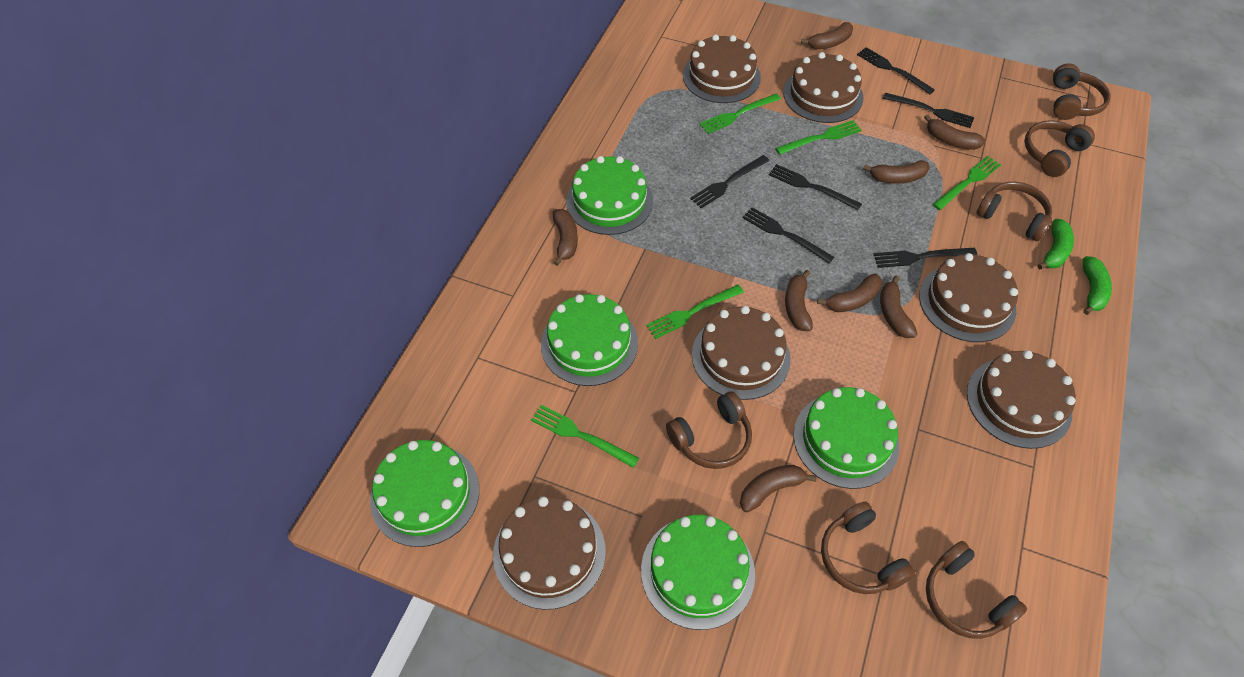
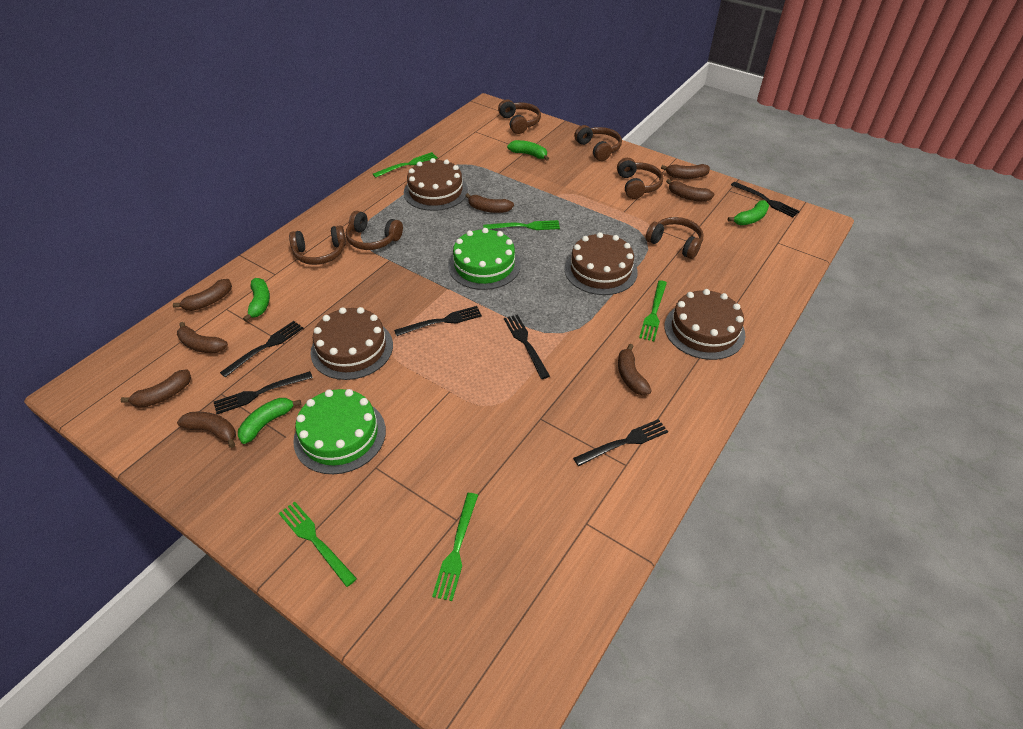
brown cake: 6 -> 4
green banana: 2 -> 4
green cake: 5 -> 2

